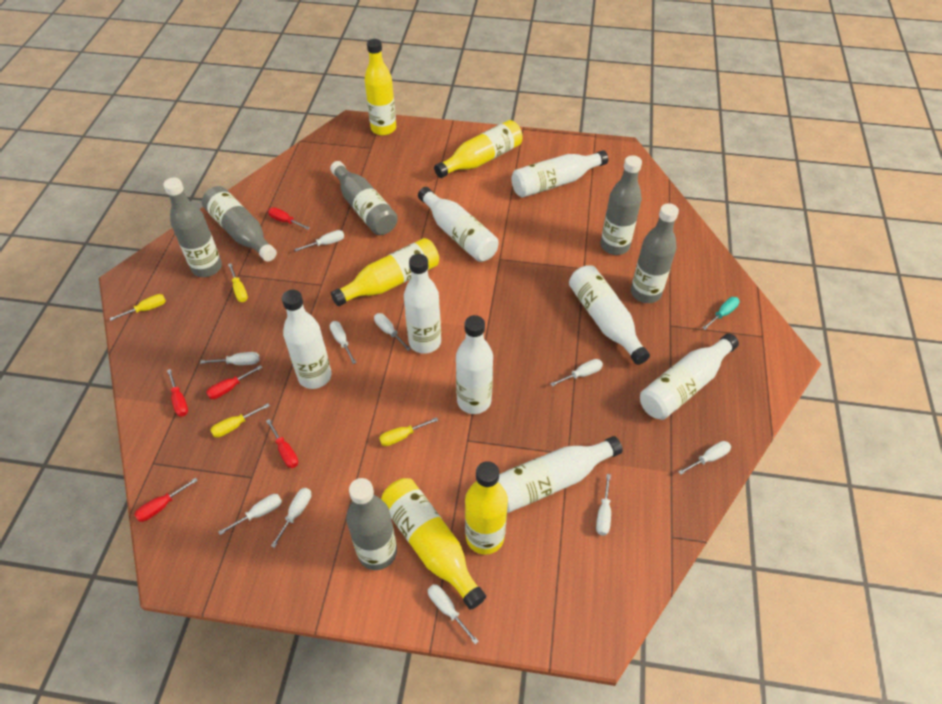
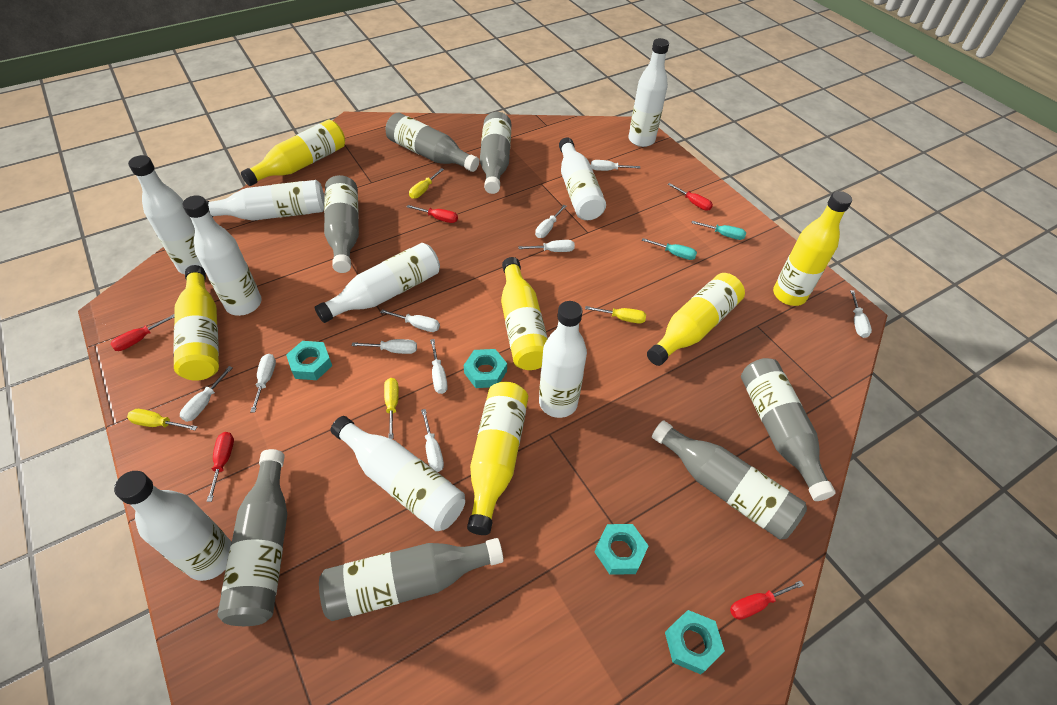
grey bottle: 6 -> 7
turquoise nut: 0 -> 4
turquoise screwdriver: 1 -> 2
white bottle: 8 -> 9
yellow bottle: 5 -> 6

